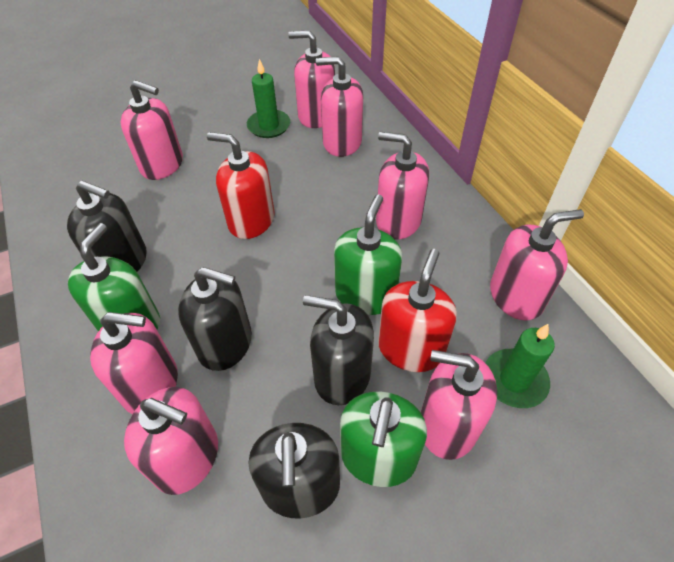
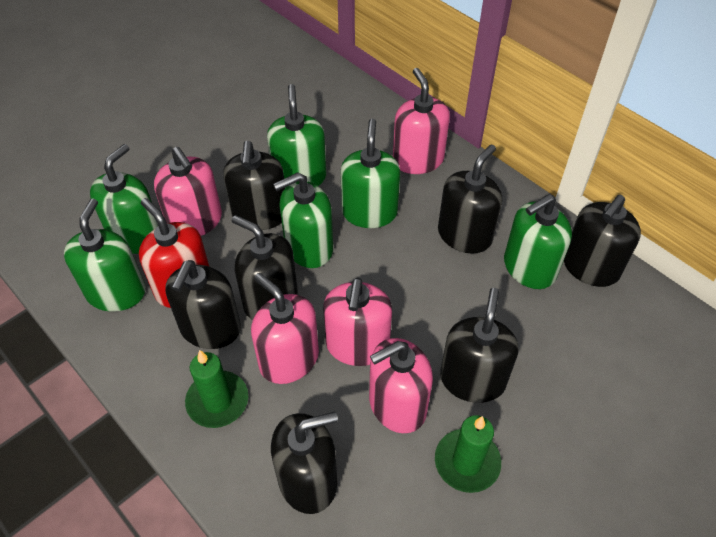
black soap dispenser: 4 -> 7
green soap dispenser: 3 -> 6
pink soap dispenser: 8 -> 5
red soap dispenser: 2 -> 1

